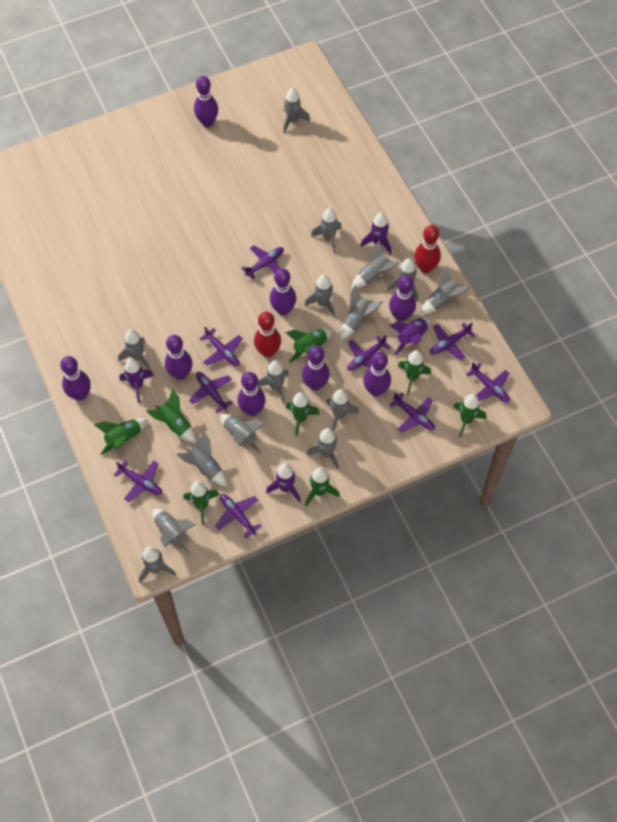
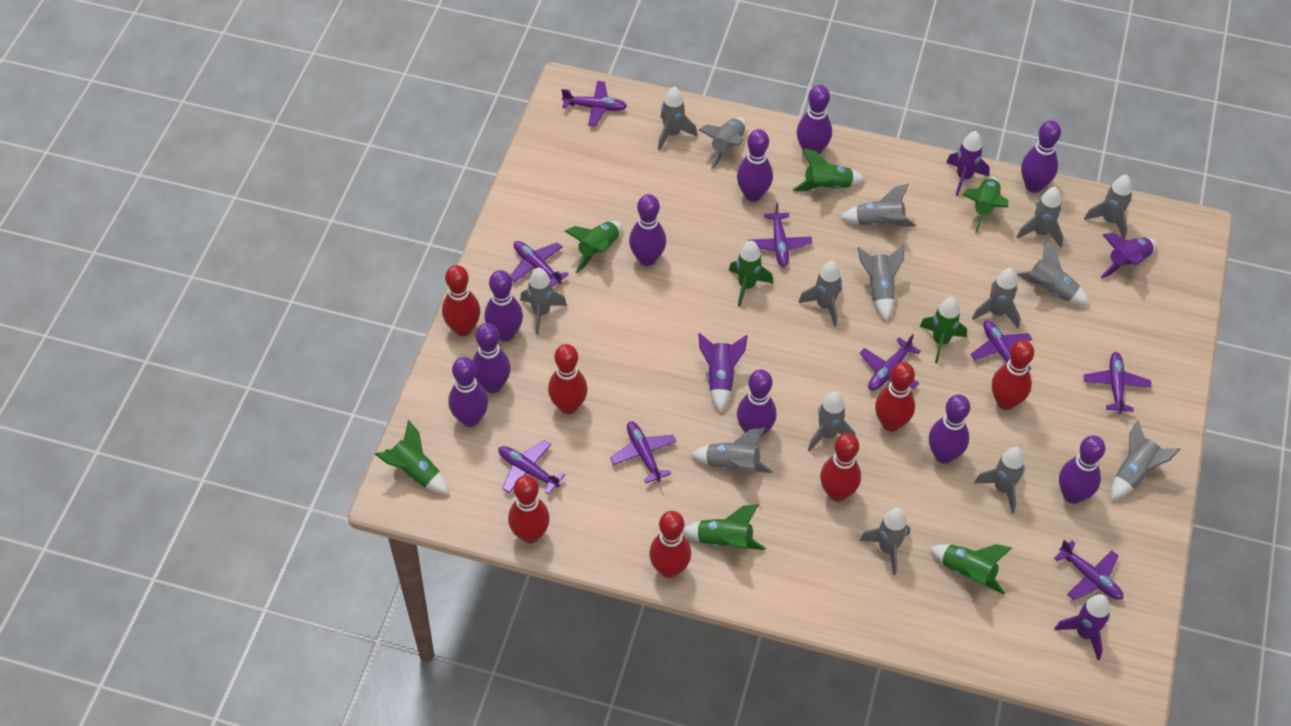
purple bowling pin: 8 -> 10
red bowling pin: 2 -> 7

